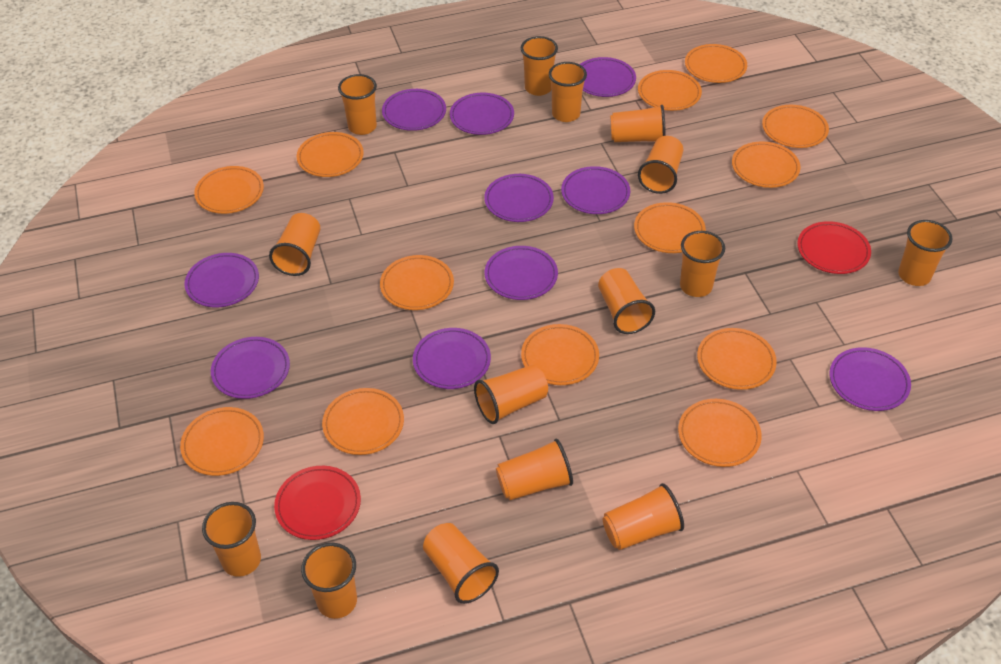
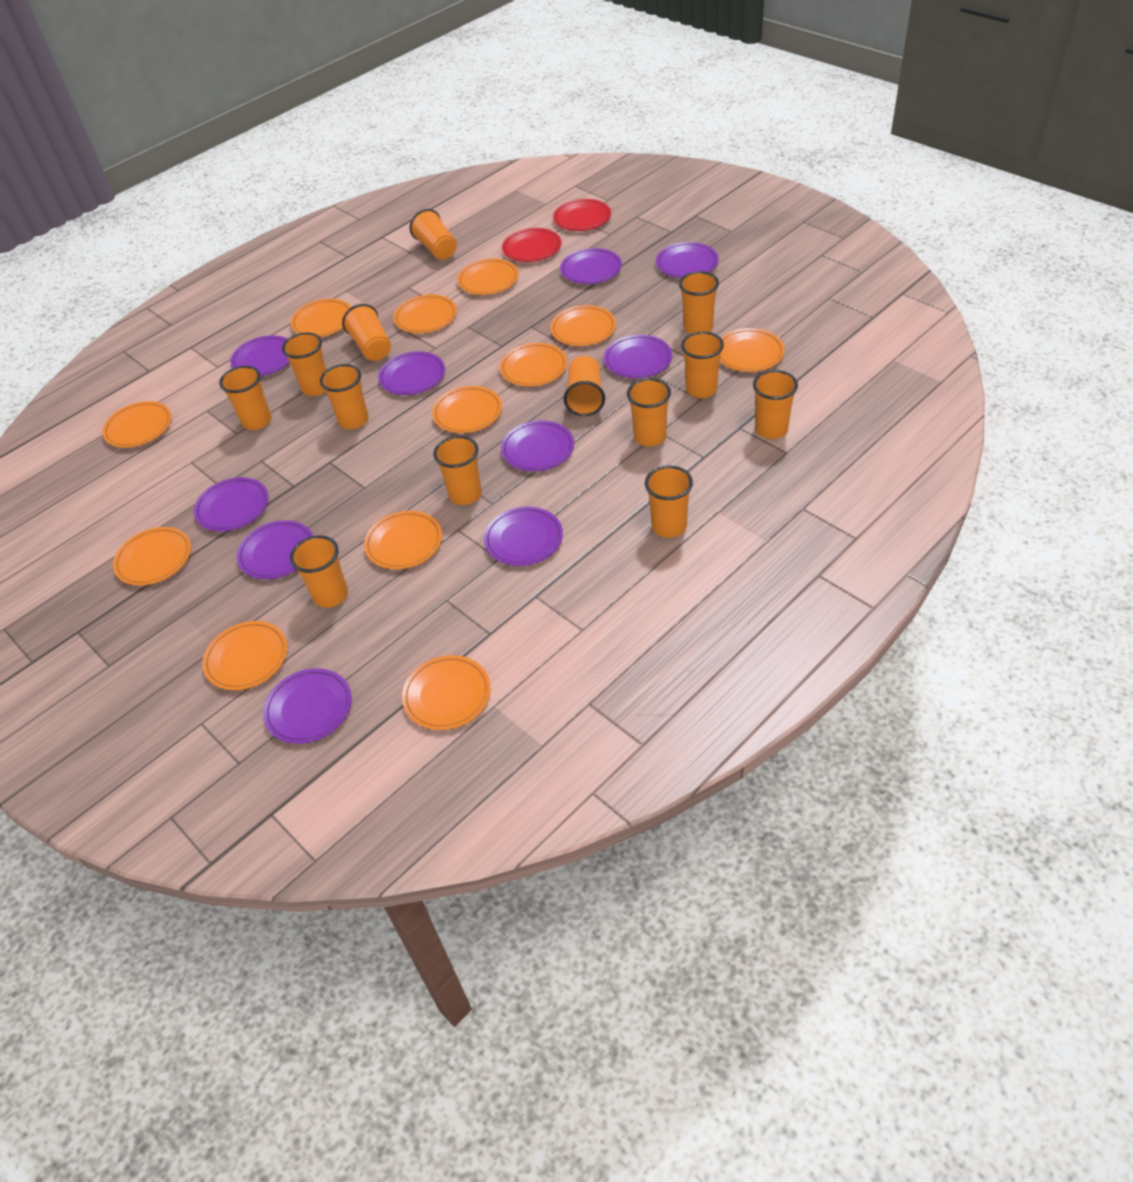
orange cup: 15 -> 13
orange plate: 13 -> 12

